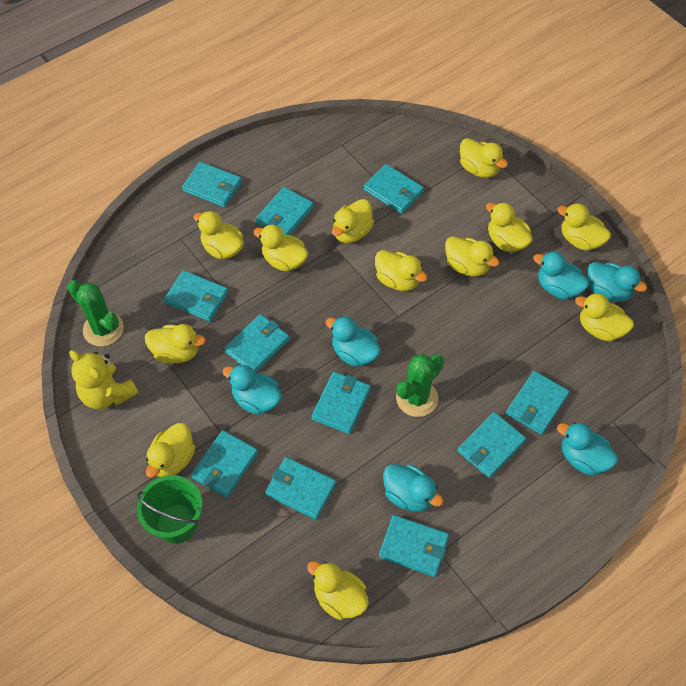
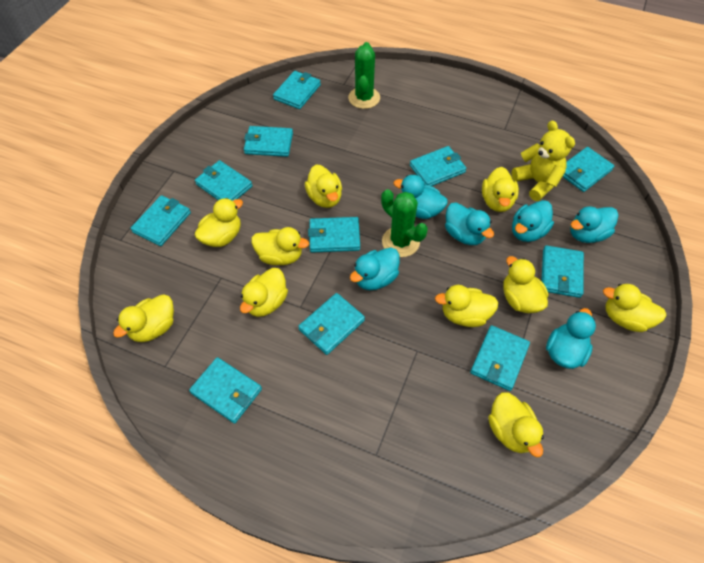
green bucket: 1 -> 0
yellow duck: 12 -> 10

